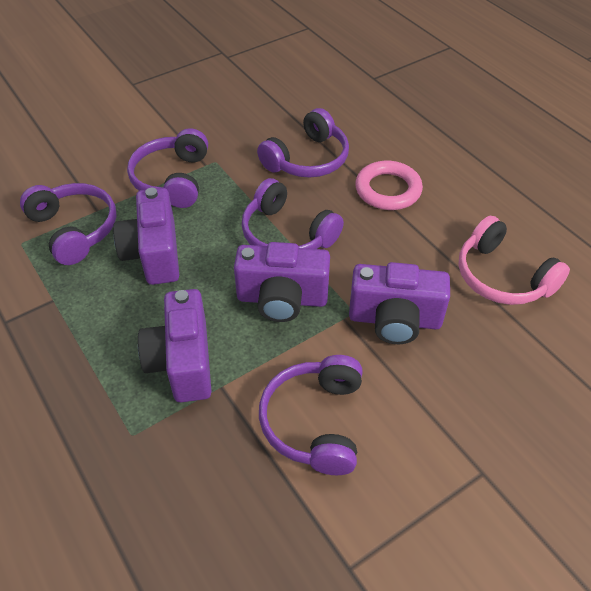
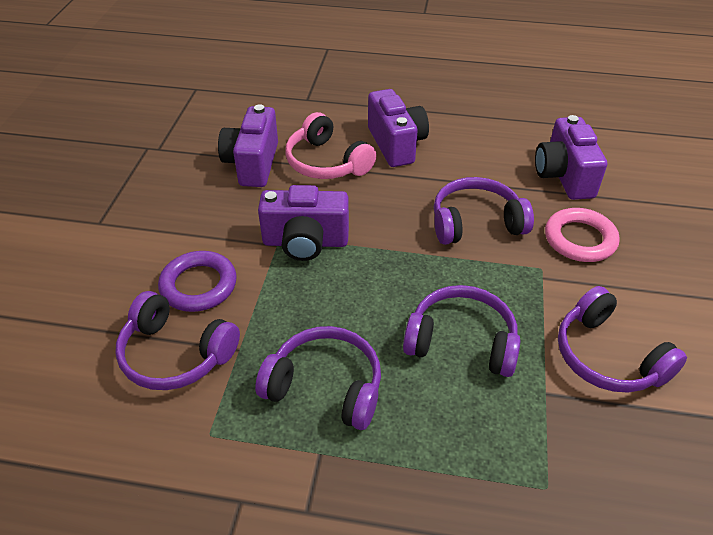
purple ring: 0 -> 1

